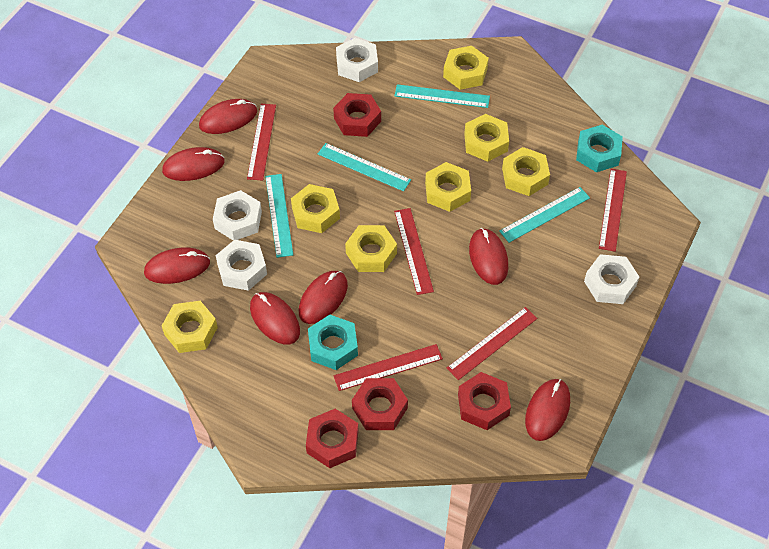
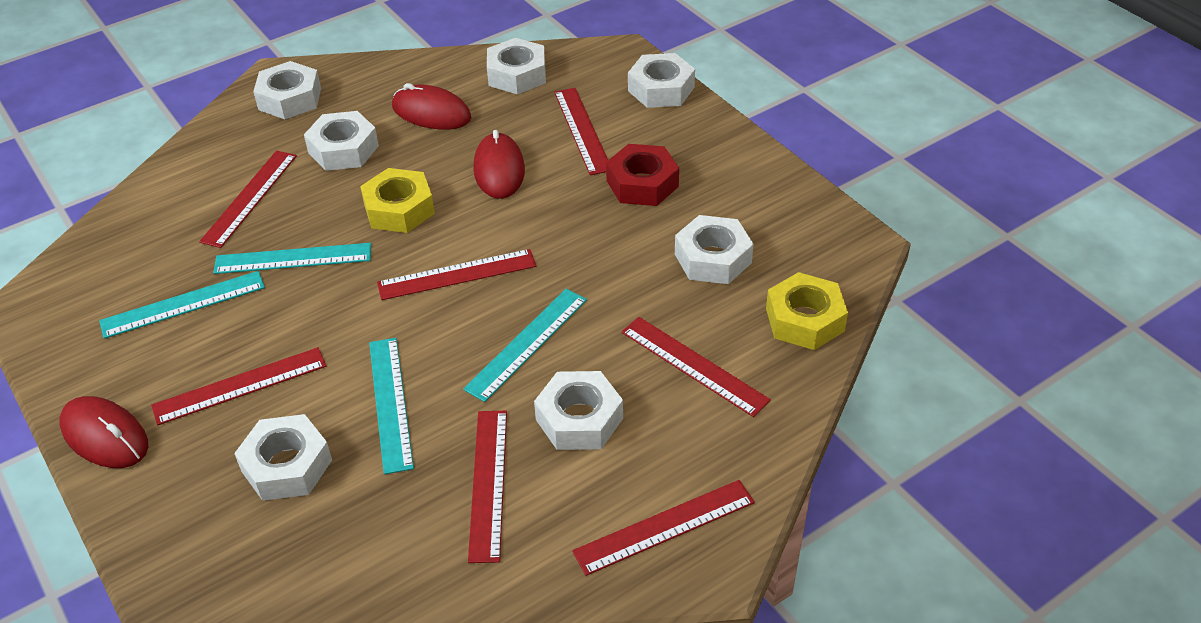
red mouse: 7 -> 3
red nut: 4 -> 1
red ruler: 5 -> 7
turquoise nut: 2 -> 0
white nut: 4 -> 7
yellow nut: 7 -> 2

